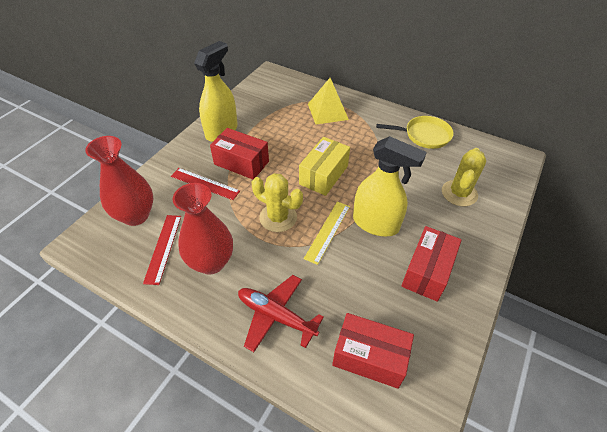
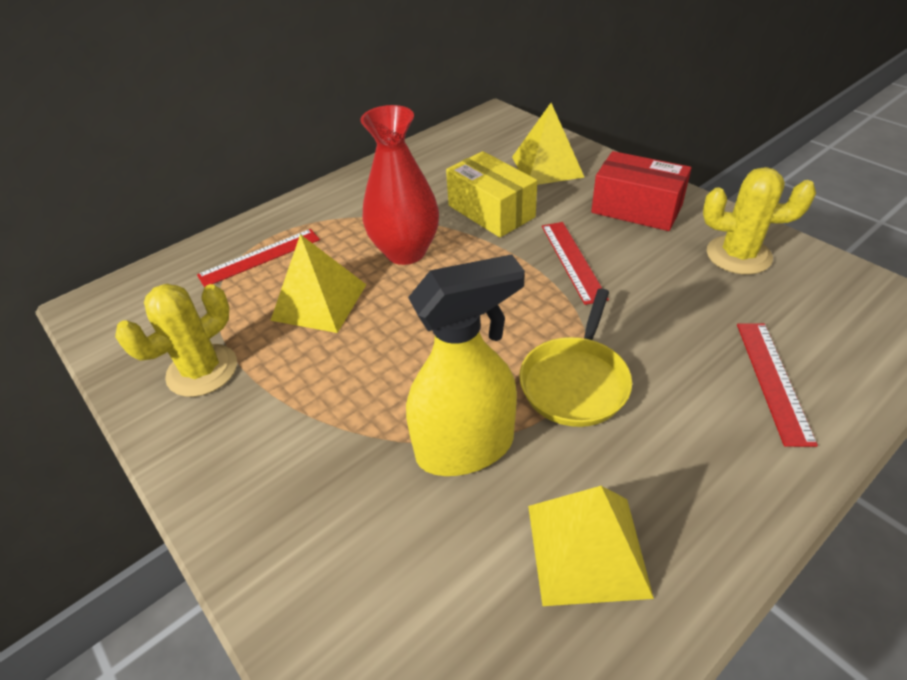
red box: 3 -> 1
red plane: 1 -> 0
red ruler: 2 -> 3
red vase: 2 -> 1
yellow pyramid: 1 -> 3
yellow ruler: 1 -> 0
yellow spray bottle: 2 -> 1

